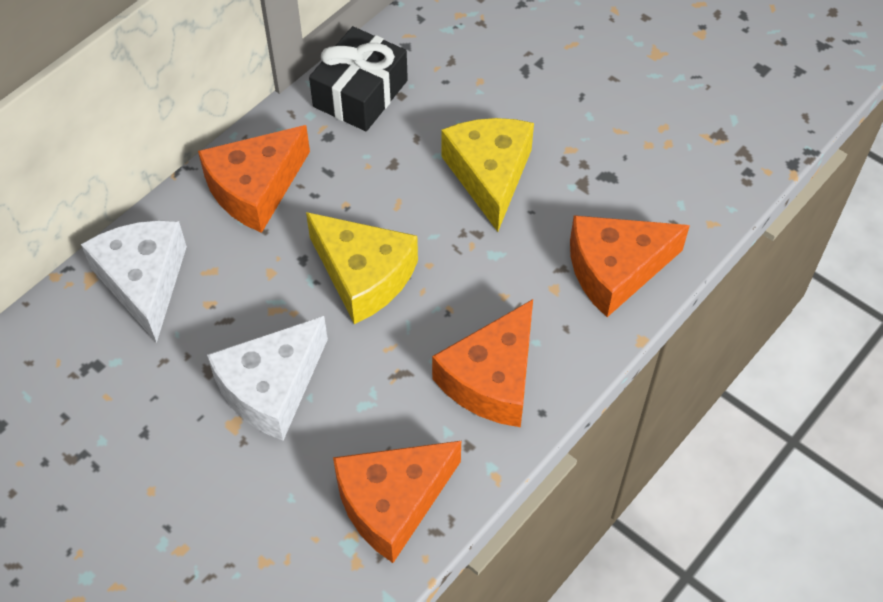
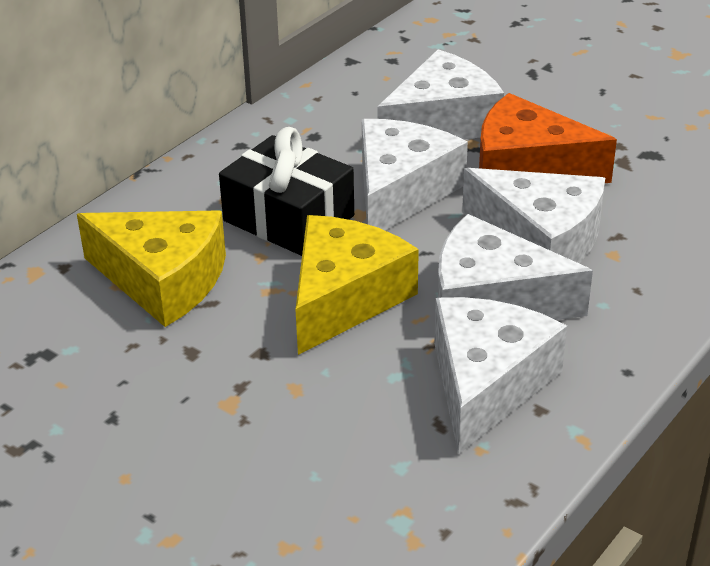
orange cheese: 4 -> 1
white cheese: 2 -> 5

